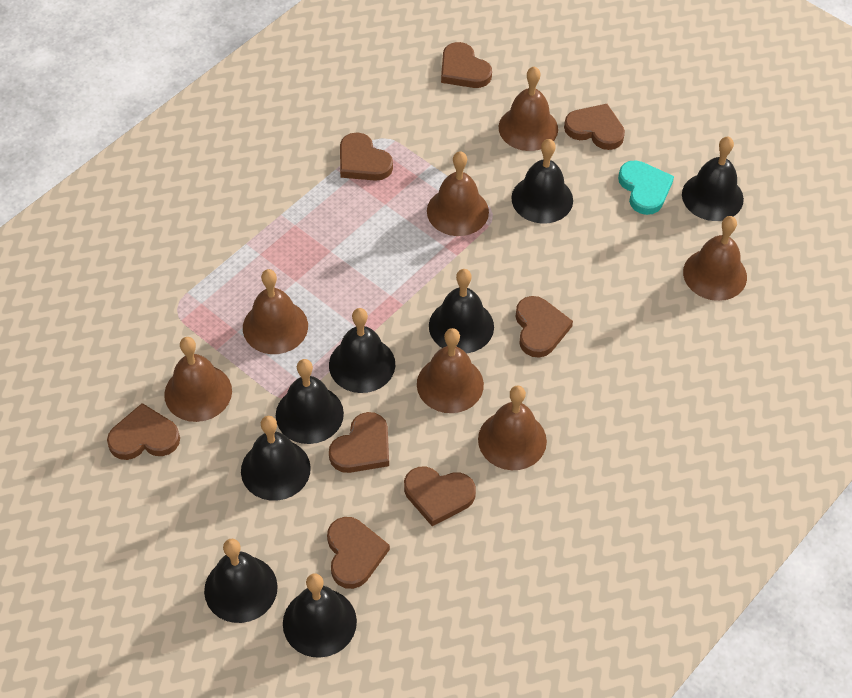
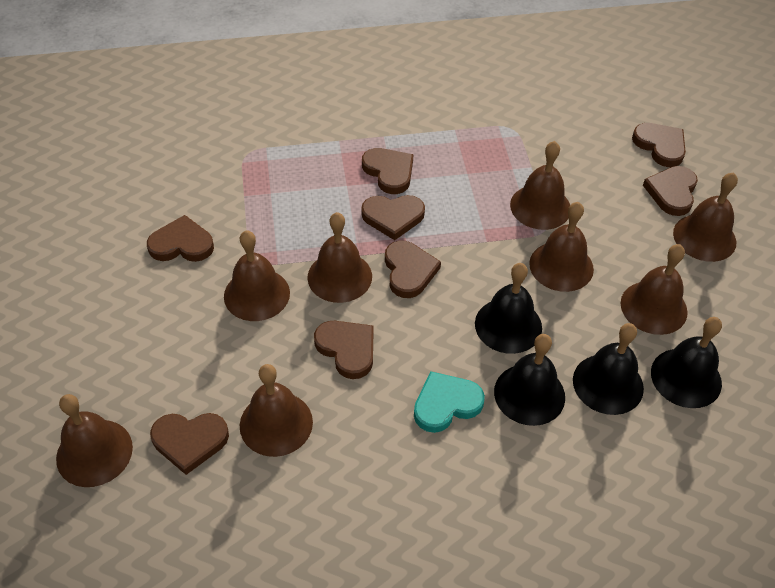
black bell: 8 -> 4
brown bell: 7 -> 8

